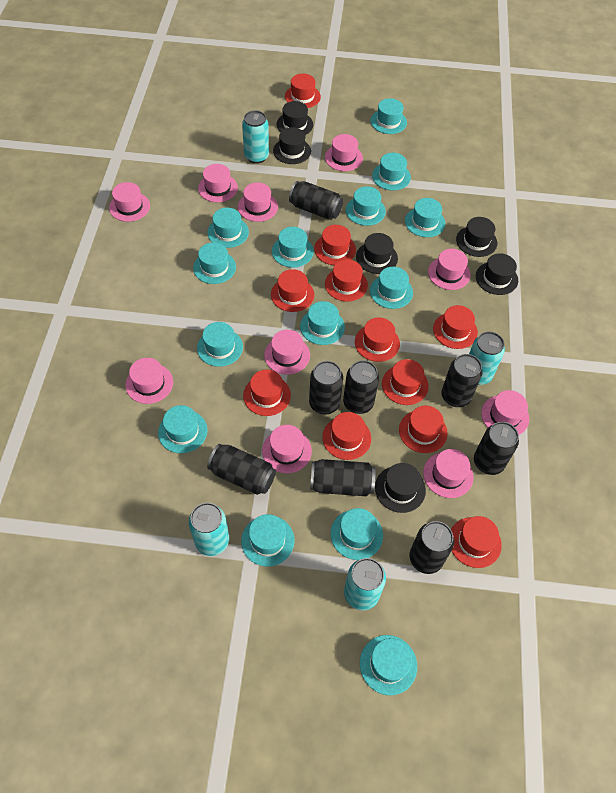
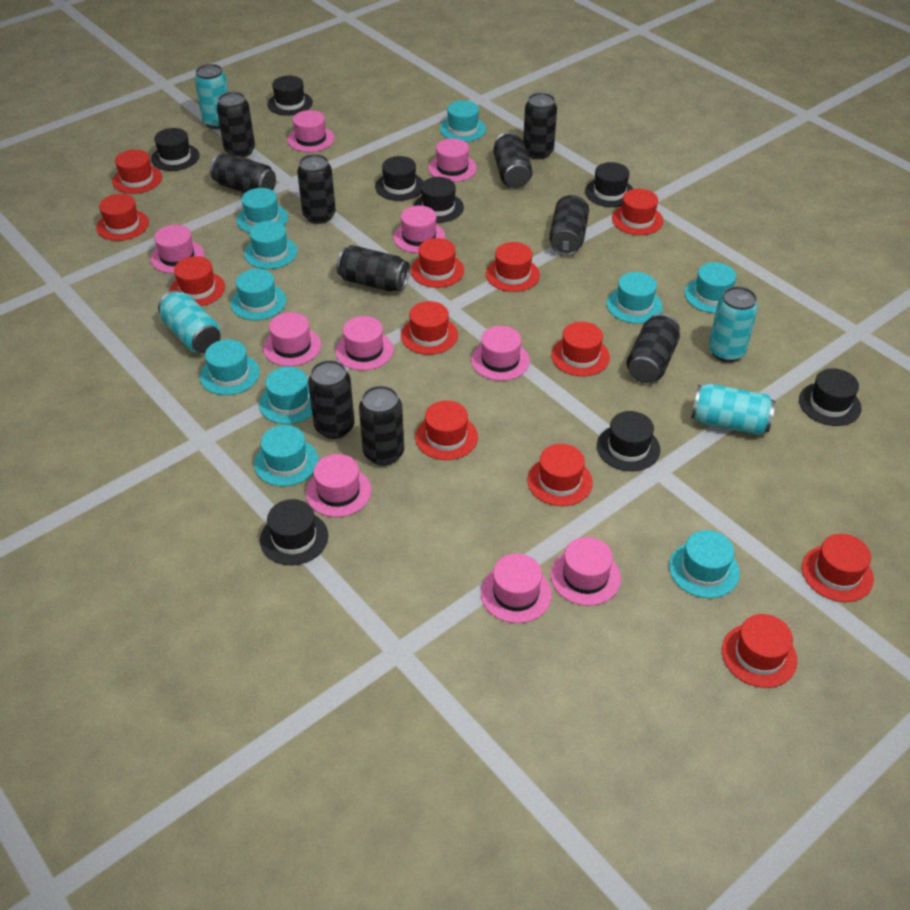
black can: 8 -> 10
black hat: 6 -> 8
red hat: 11 -> 12
turquoise hat: 14 -> 10

